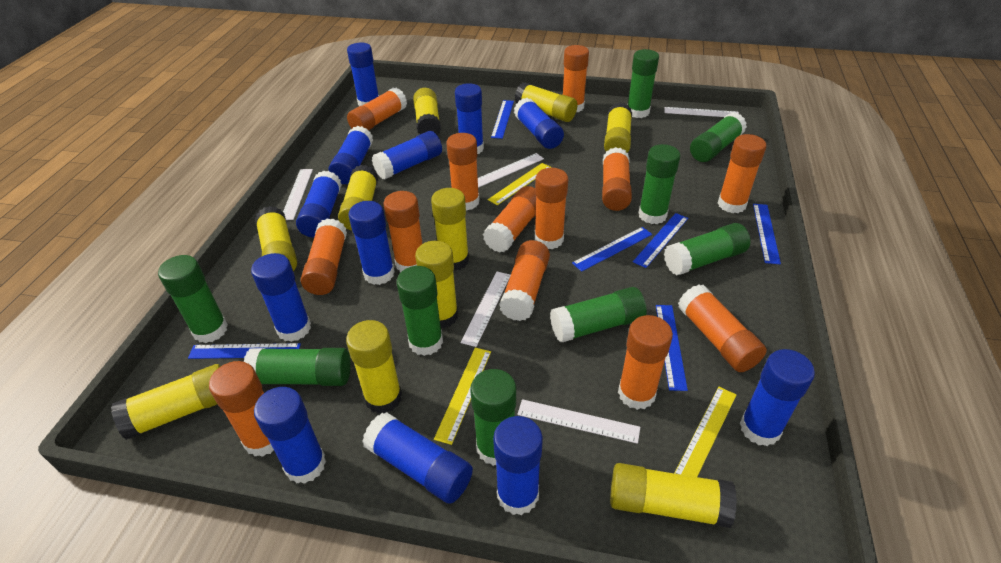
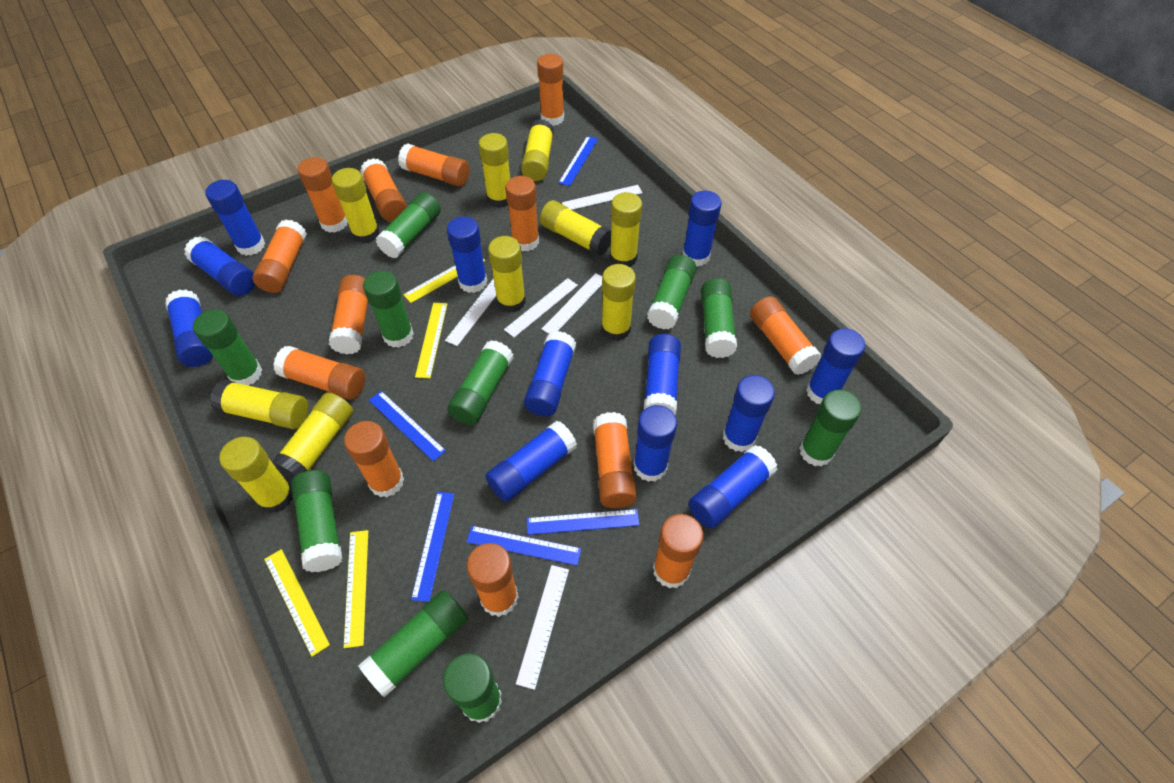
blue ruler: 6 -> 5
green glue stick: 9 -> 10
yellow ruler: 3 -> 4

